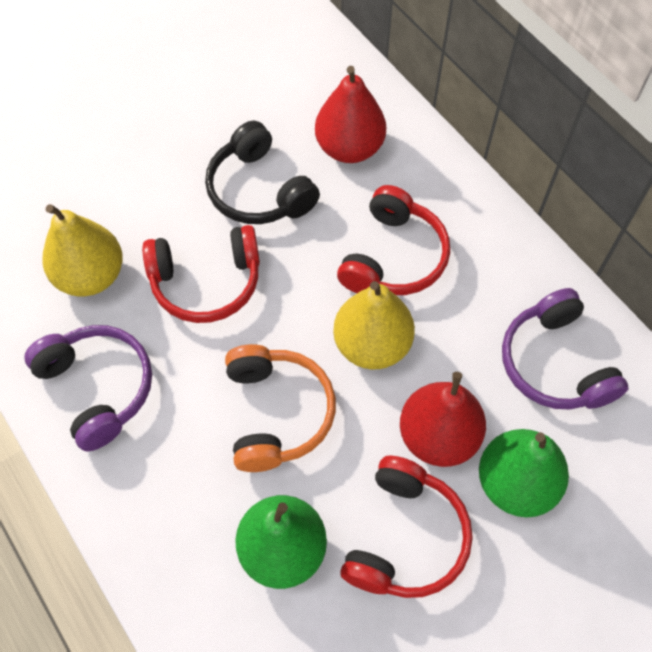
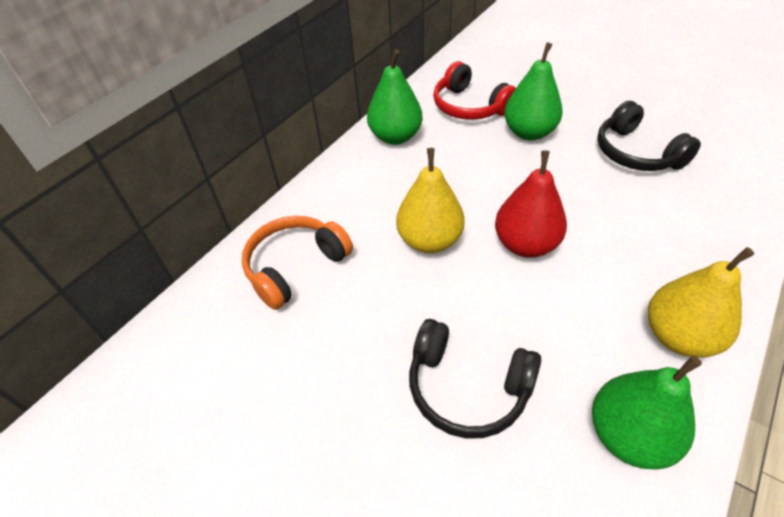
black headphones: 1 -> 2
green pear: 2 -> 3
purple headphones: 2 -> 0
red headphones: 3 -> 1
red pear: 2 -> 1

